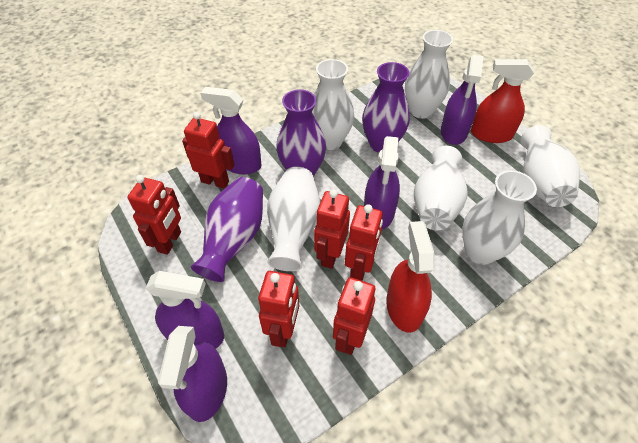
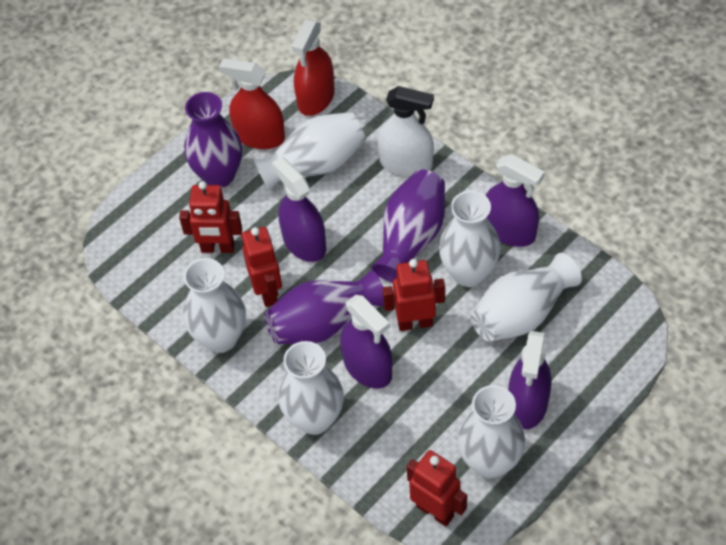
purple spray bottle: 5 -> 4
red robot: 6 -> 4
white spray bottle: 0 -> 1

